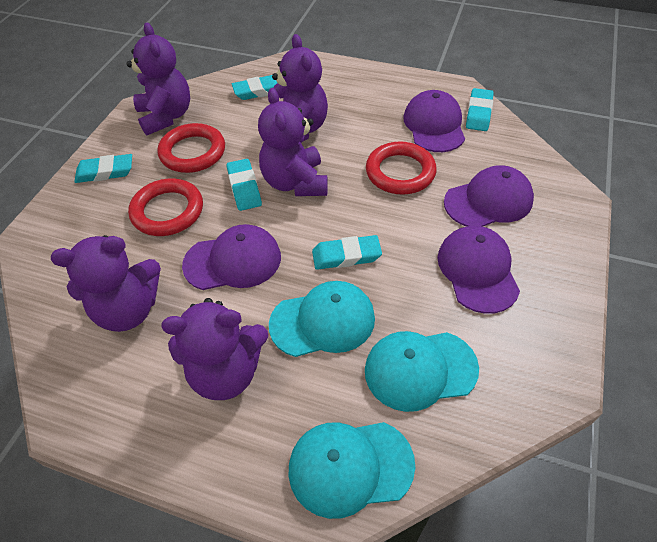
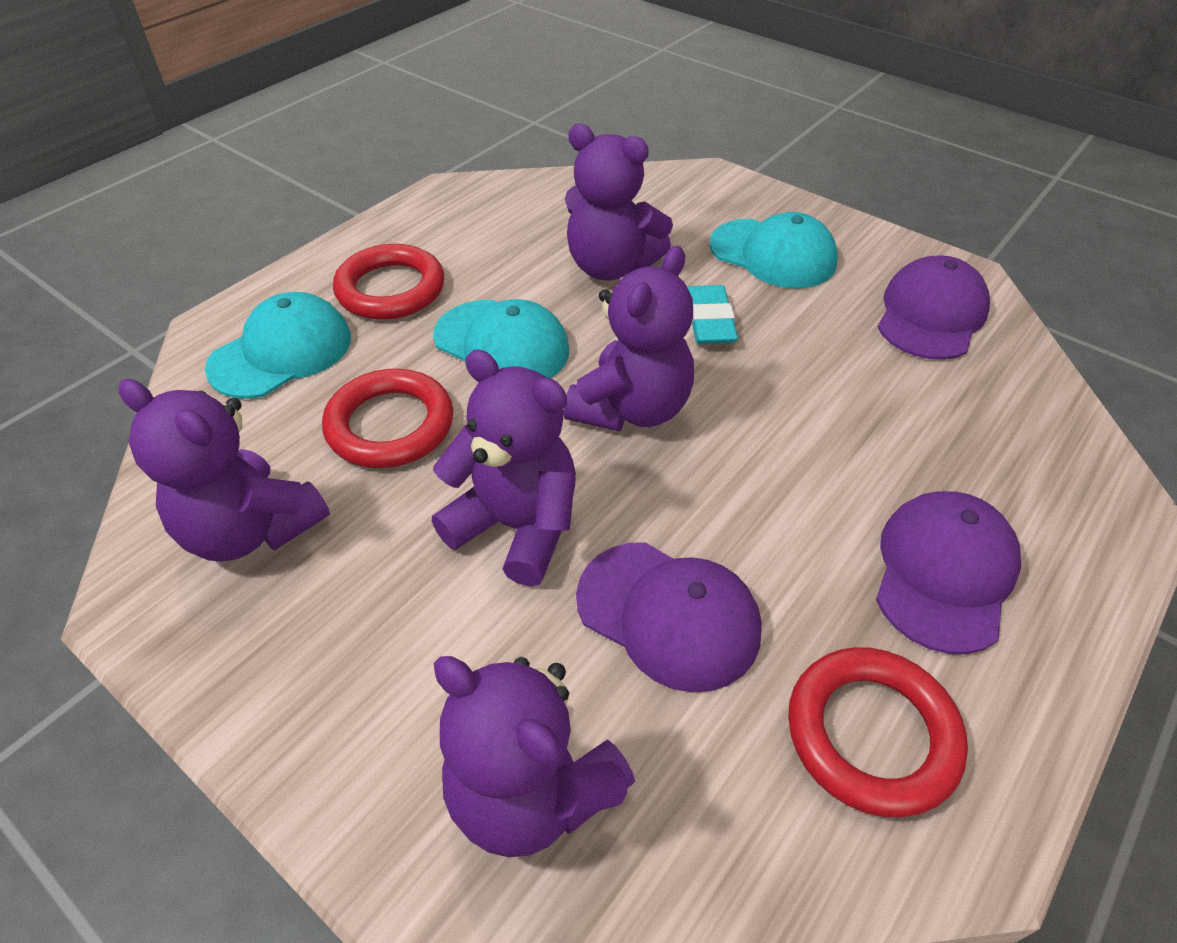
purple cap: 4 -> 3
turquoise eraser: 5 -> 1

